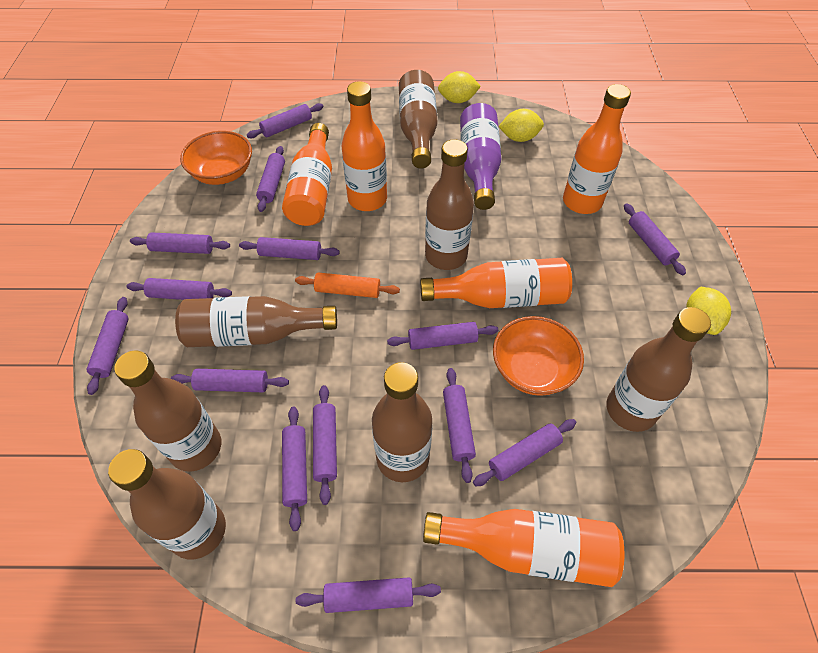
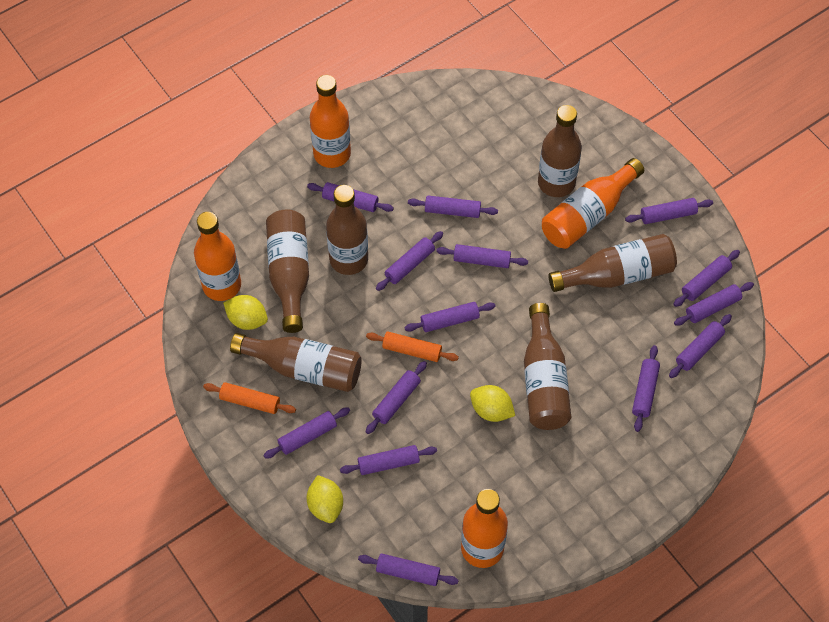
brown bottle: 7 -> 6
orange bottle: 5 -> 4
orange bowl: 2 -> 0
orange rolling pin: 1 -> 2
purple bottle: 1 -> 0

